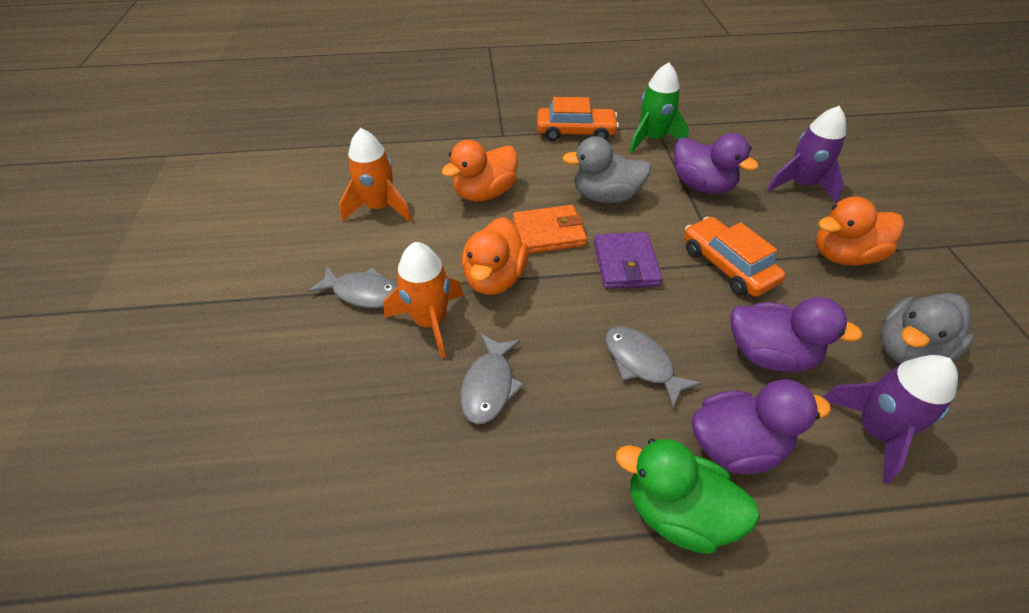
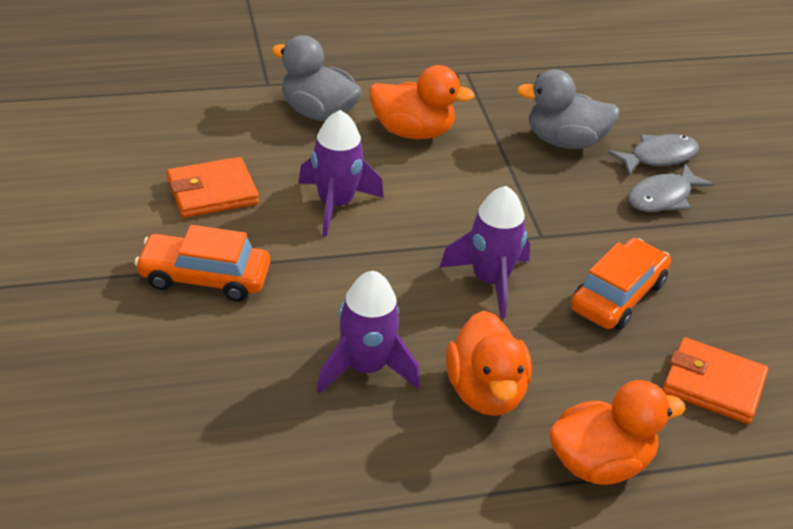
green duck: 1 -> 0
green rocket: 1 -> 0
grey fish: 3 -> 2
orange rocket: 2 -> 0
orange wallet: 1 -> 2
purple duck: 3 -> 0
purple rocket: 2 -> 3
purple wallet: 1 -> 0

